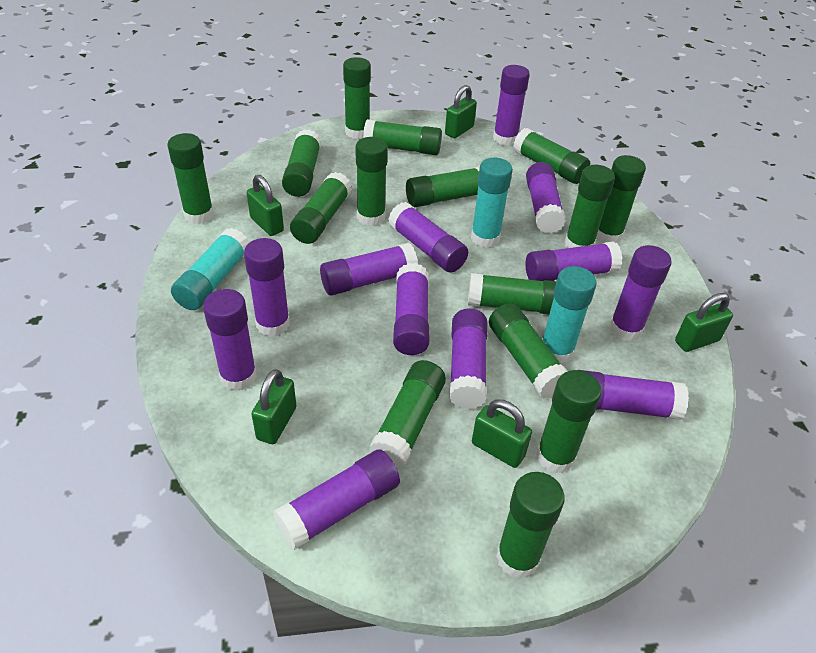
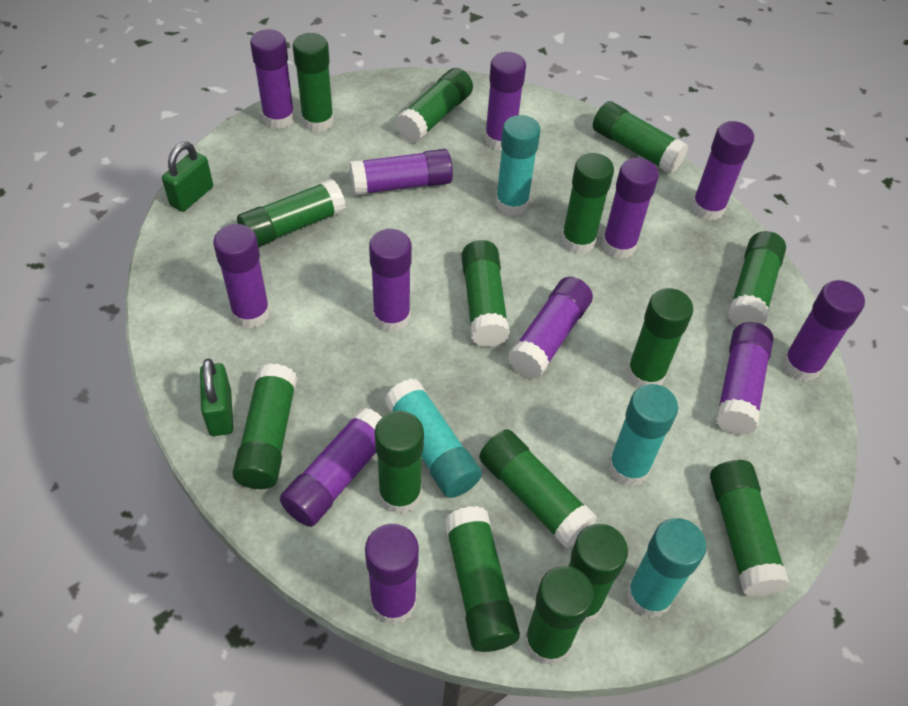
green padlock: 5 -> 2
turquoise glue stick: 3 -> 4

